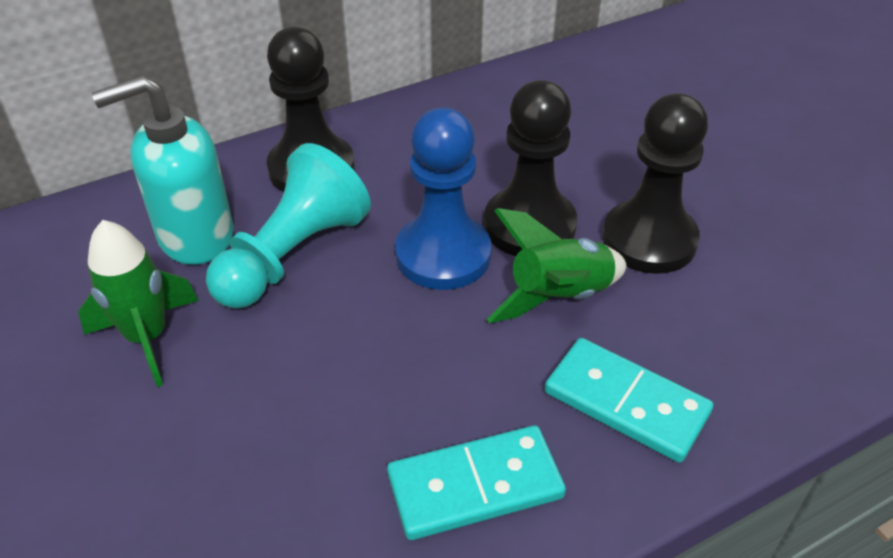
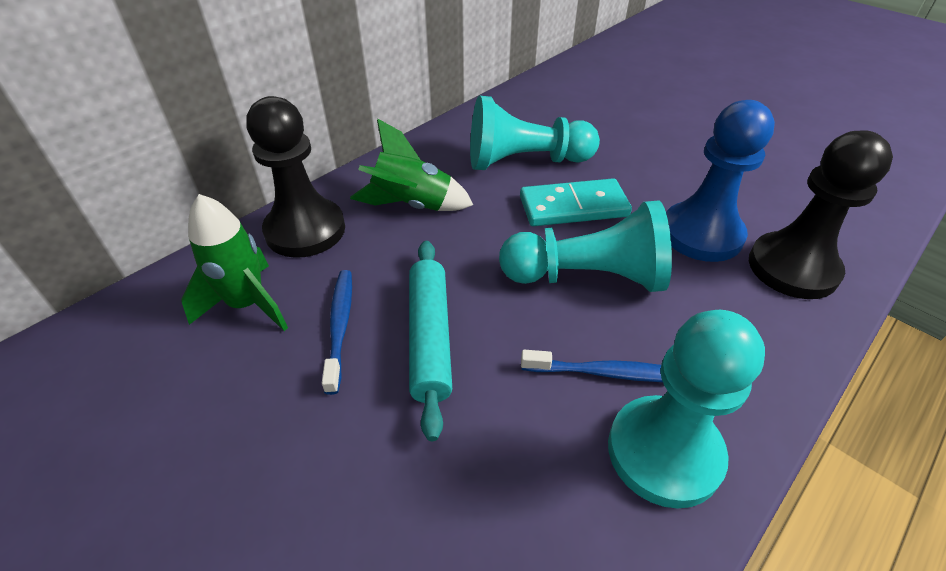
black pawn: 3 -> 2
blue toothbrush: 0 -> 2
turquoise domino: 2 -> 1
turquoise pawn: 1 -> 3
turquoise rolling pin: 0 -> 1
turquoise soap dispenser: 1 -> 0

